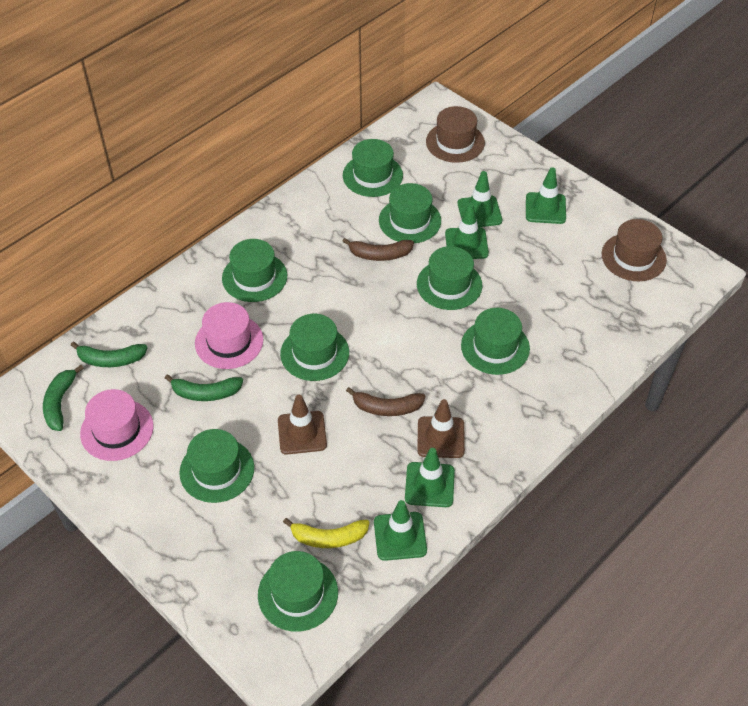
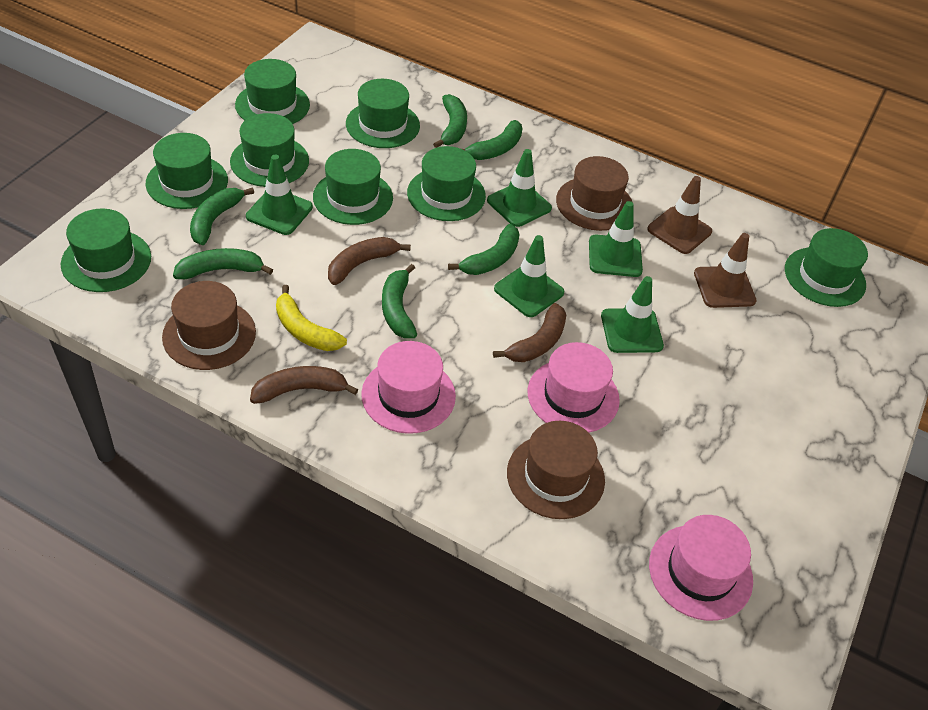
brown banana: 2 -> 3
brown hat: 2 -> 3
green banana: 3 -> 6
pink hat: 2 -> 3

